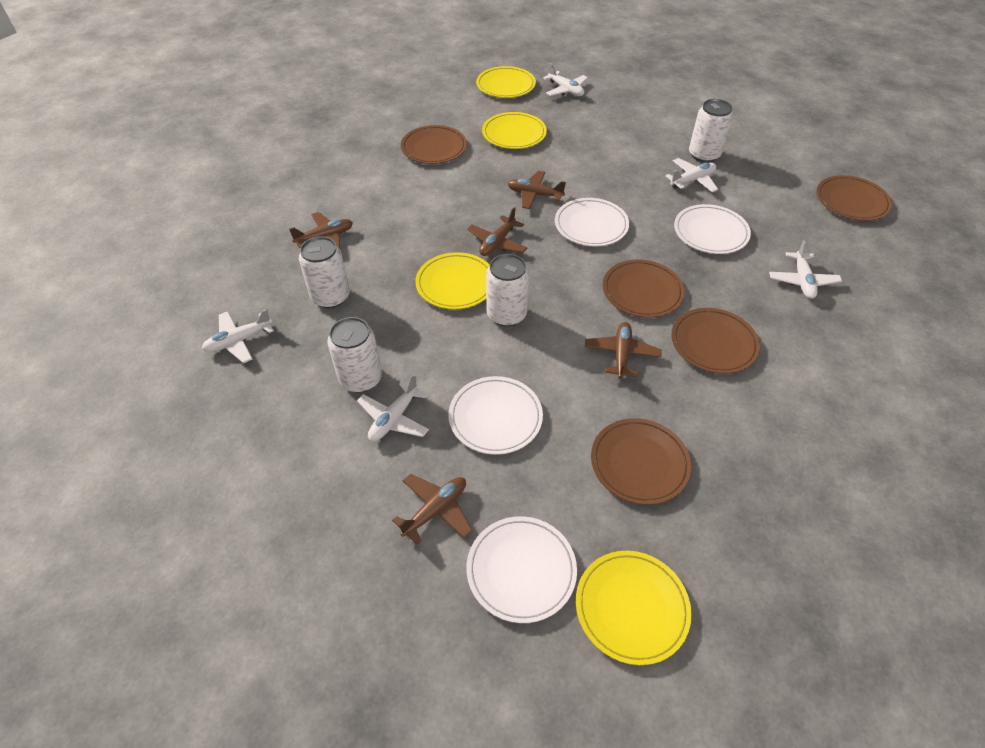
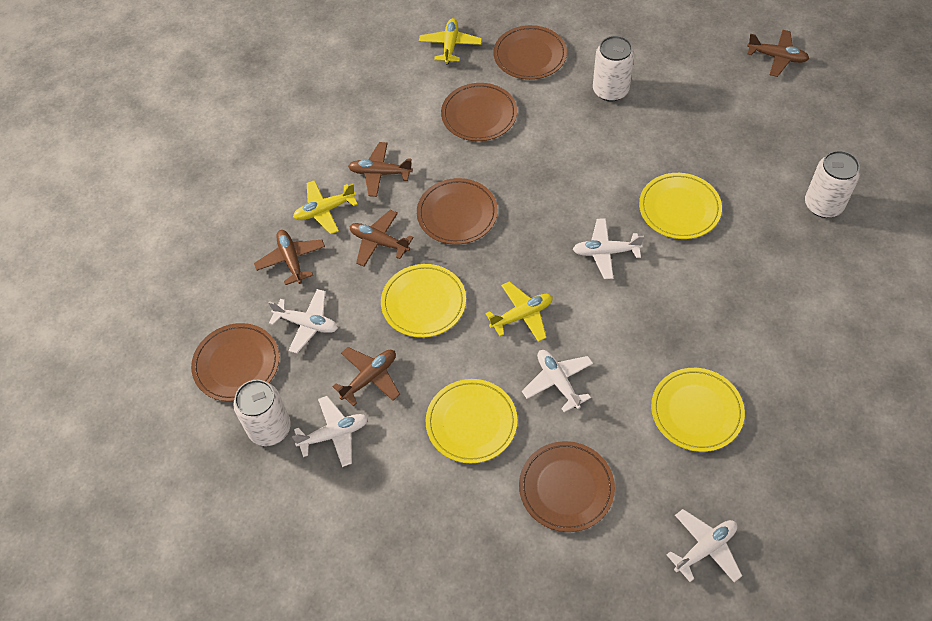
white can: 4 -> 3
white plate: 4 -> 0
yellow plane: 0 -> 3

